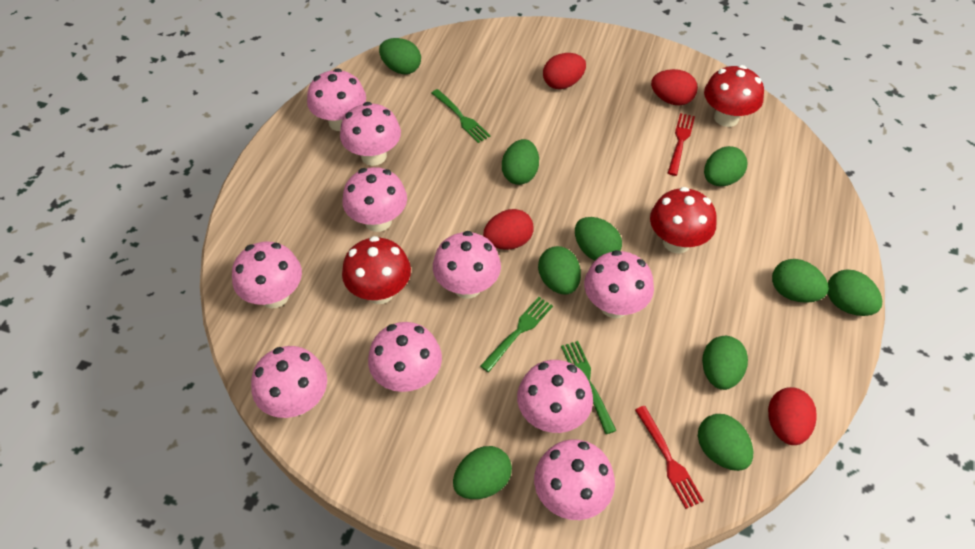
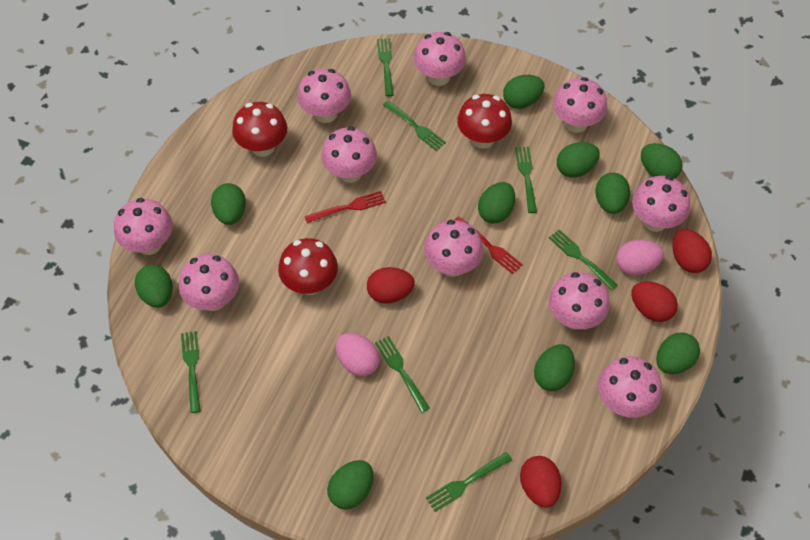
green fork: 3 -> 7
pink egg: 0 -> 2

